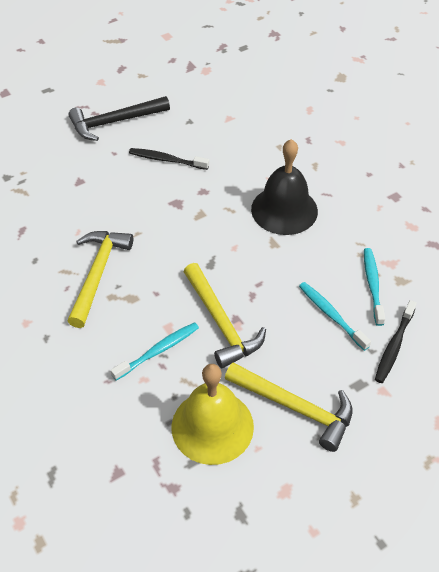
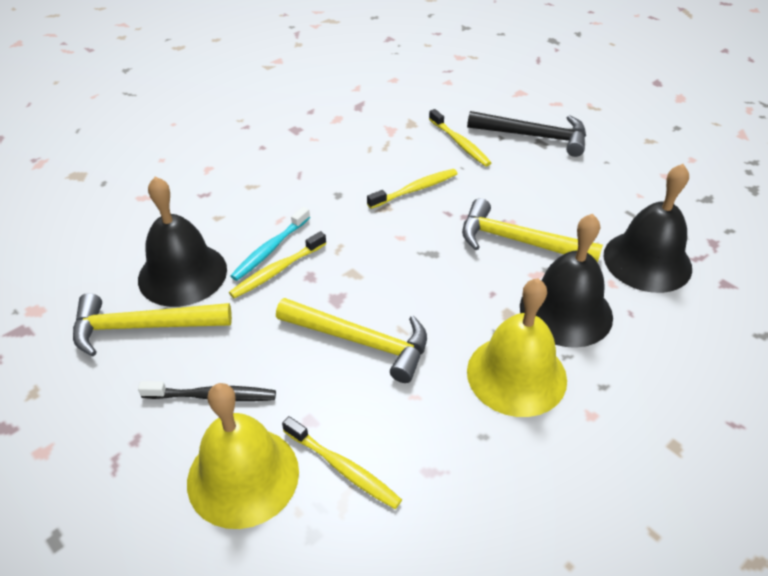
black bell: 1 -> 3
black toothbrush: 2 -> 1
turquoise toothbrush: 3 -> 1
yellow bell: 1 -> 2
yellow toothbrush: 0 -> 4

